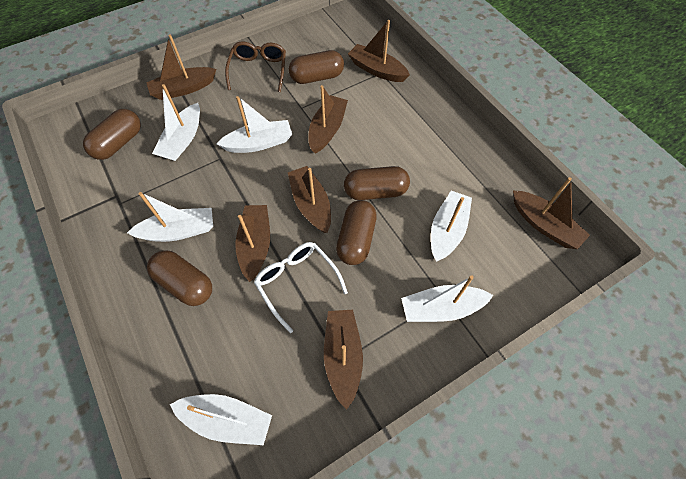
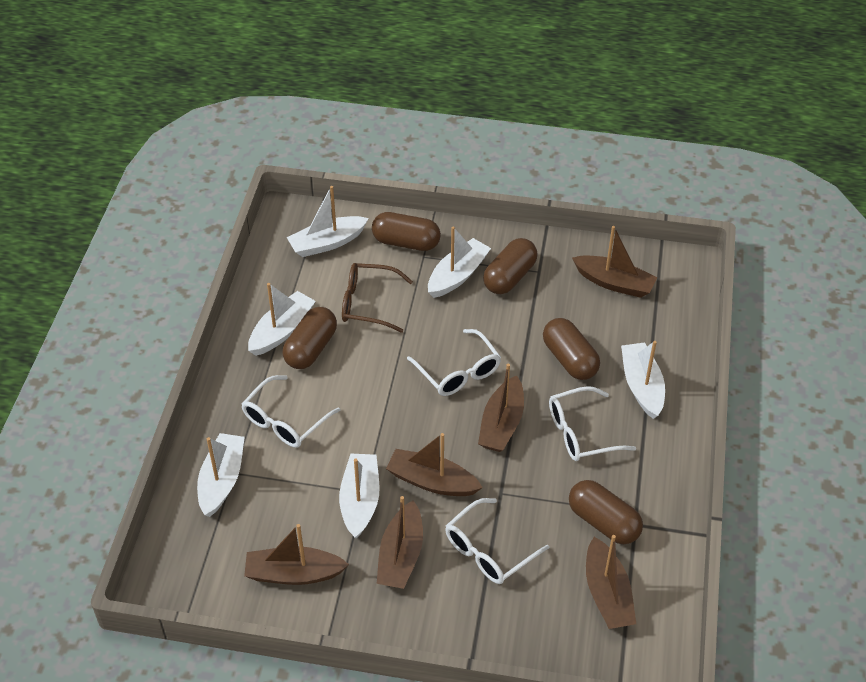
brown boat: 7 -> 6
white glasses: 1 -> 4

